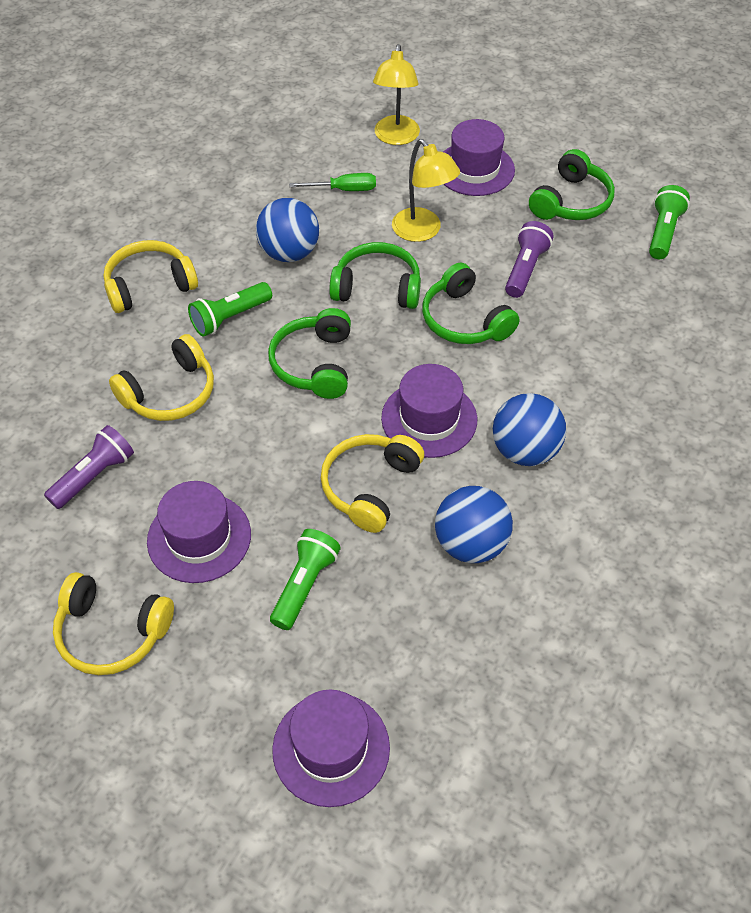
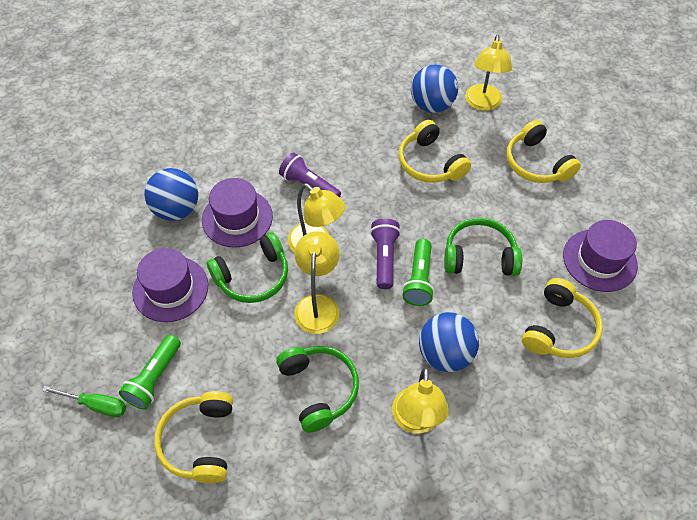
green flashlight: 3 -> 2
green headphones: 4 -> 3
purple hat: 4 -> 3
yellow lamp: 2 -> 4

